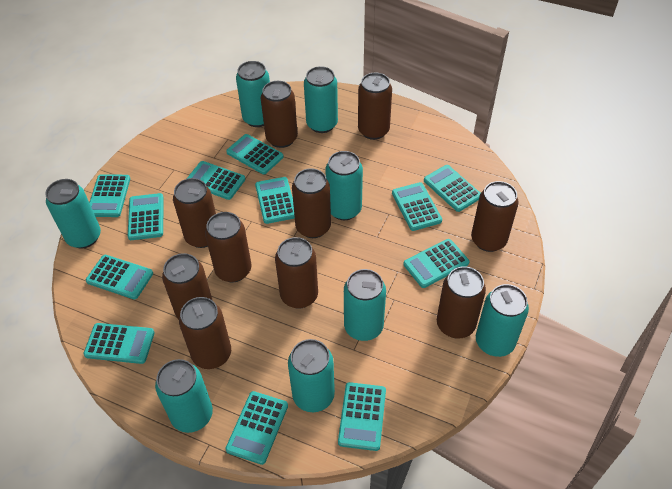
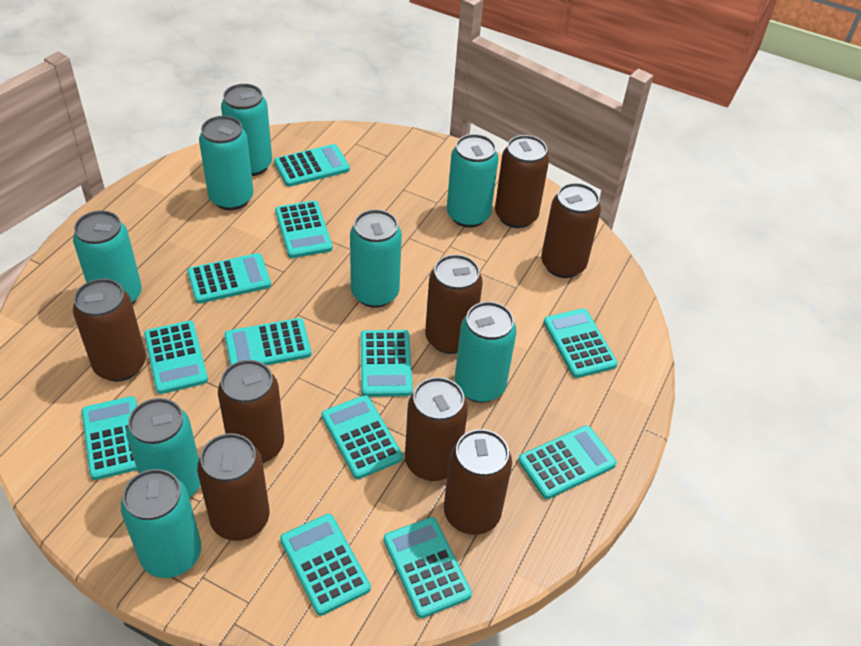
brown can: 10 -> 8

